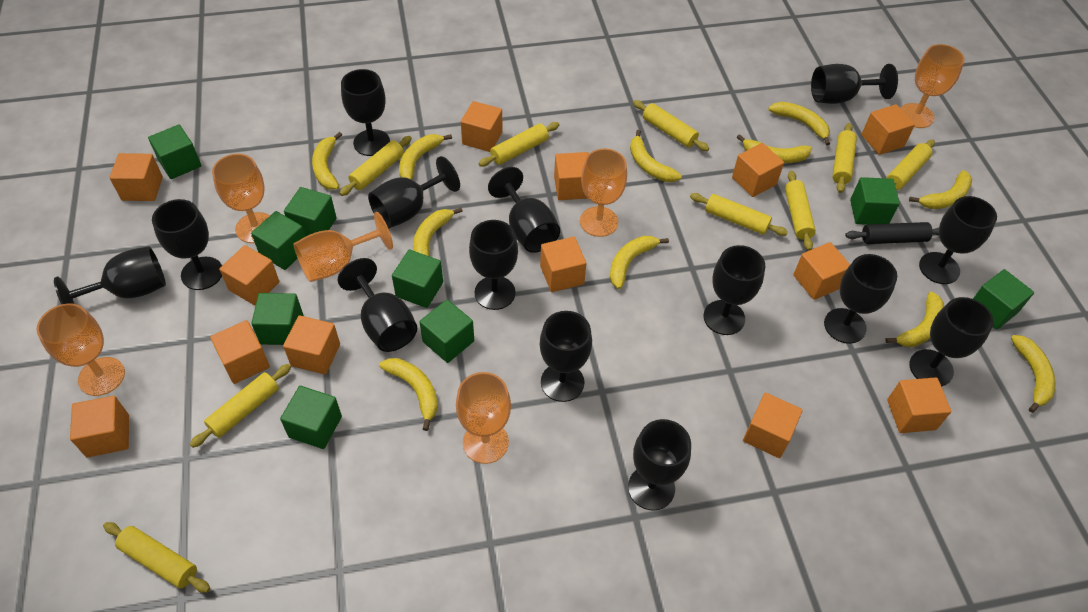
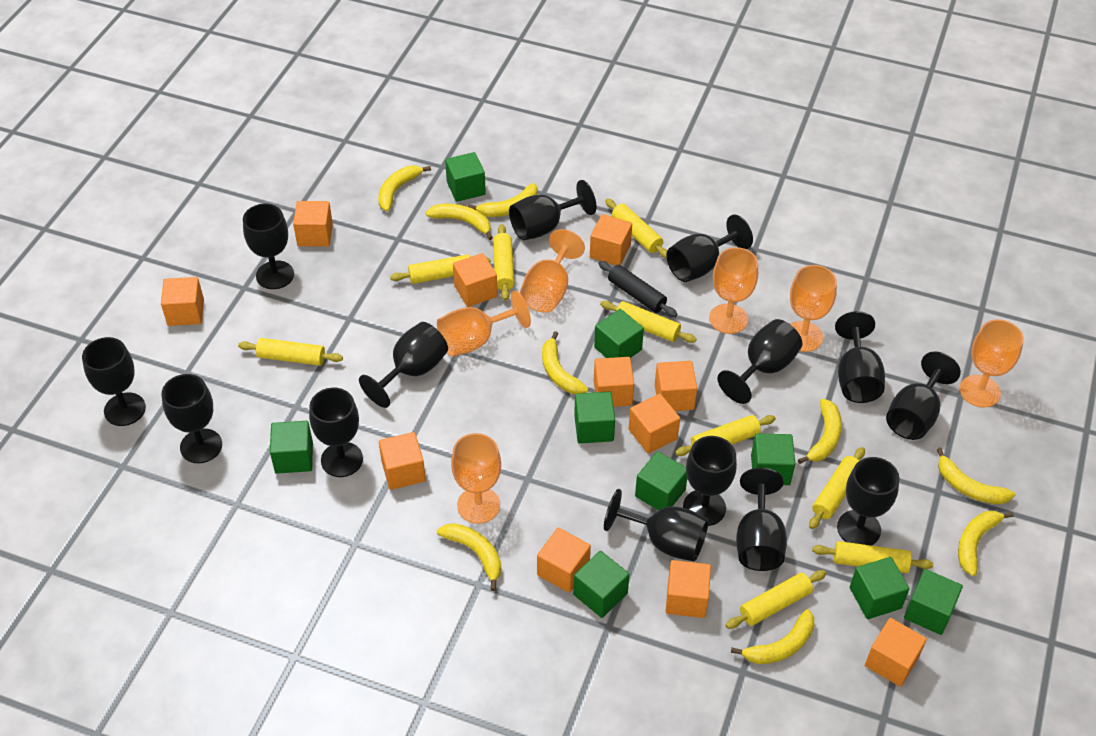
orange cube: 13 -> 11
yellow banana: 11 -> 9

